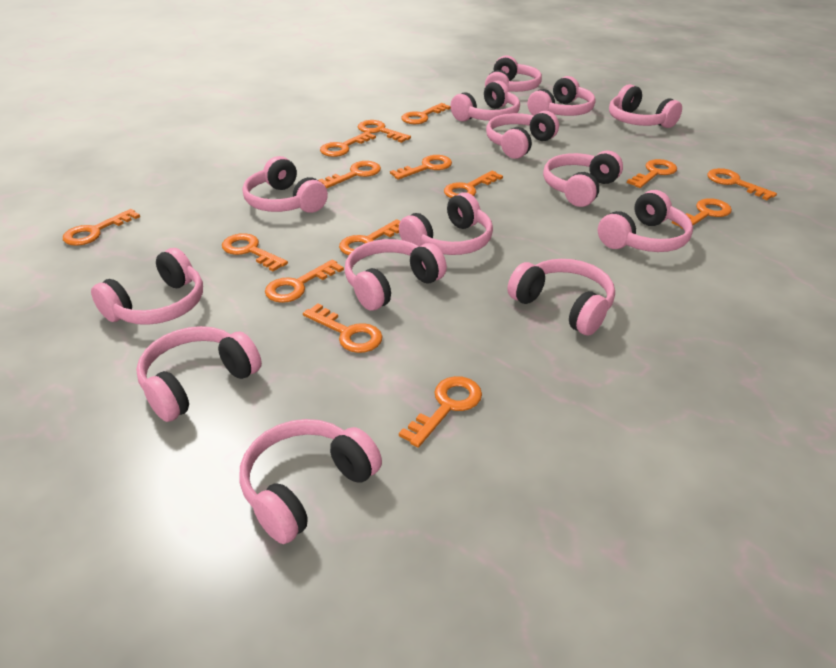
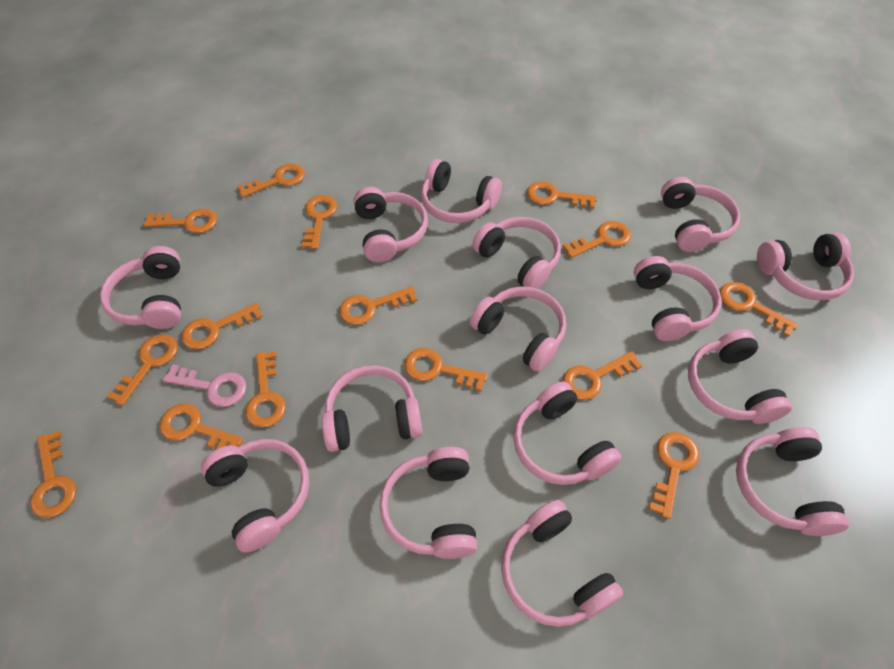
pink headphones: 14 -> 15
pink key: 0 -> 1

